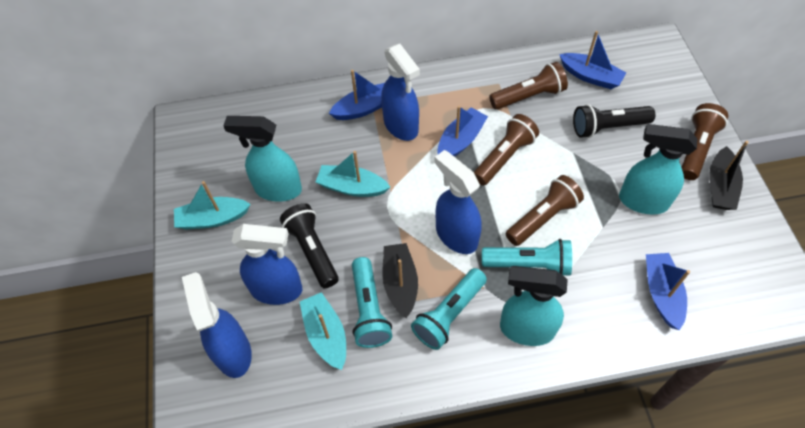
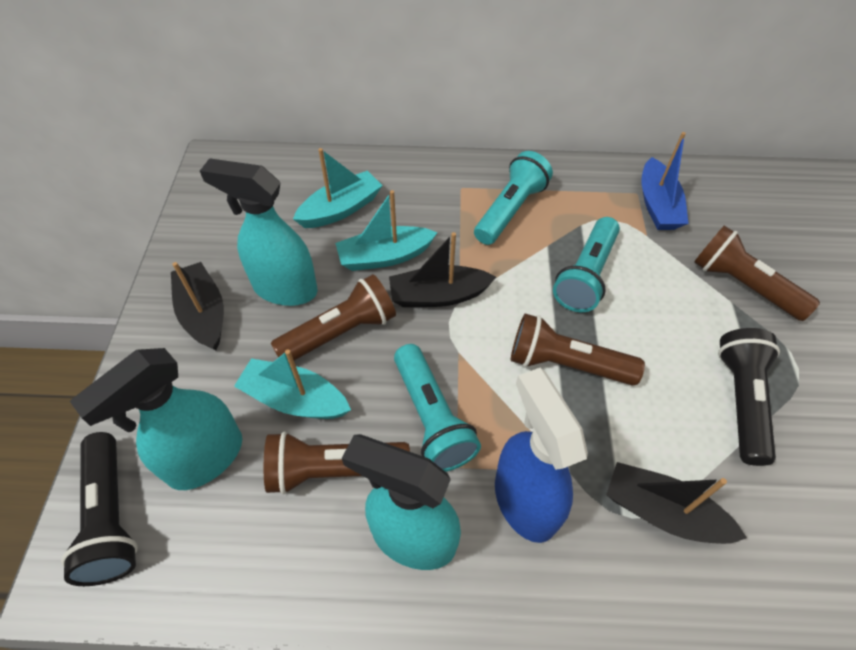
black boat: 2 -> 3
blue boat: 4 -> 1
blue spray bottle: 4 -> 1

